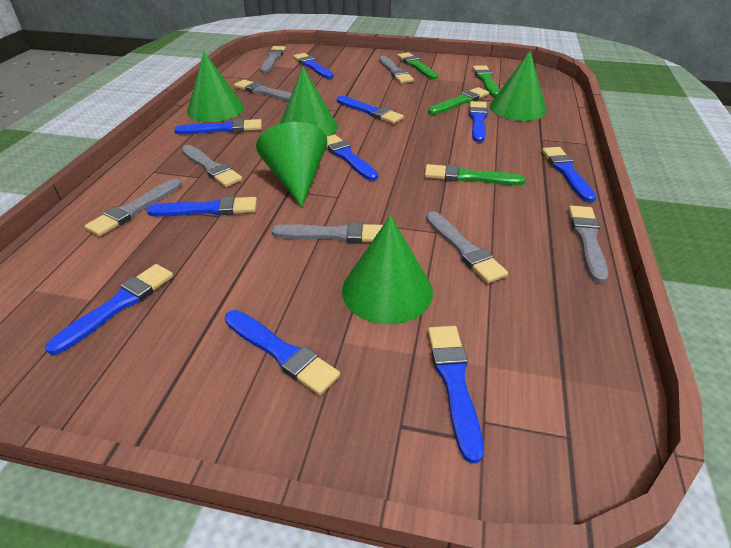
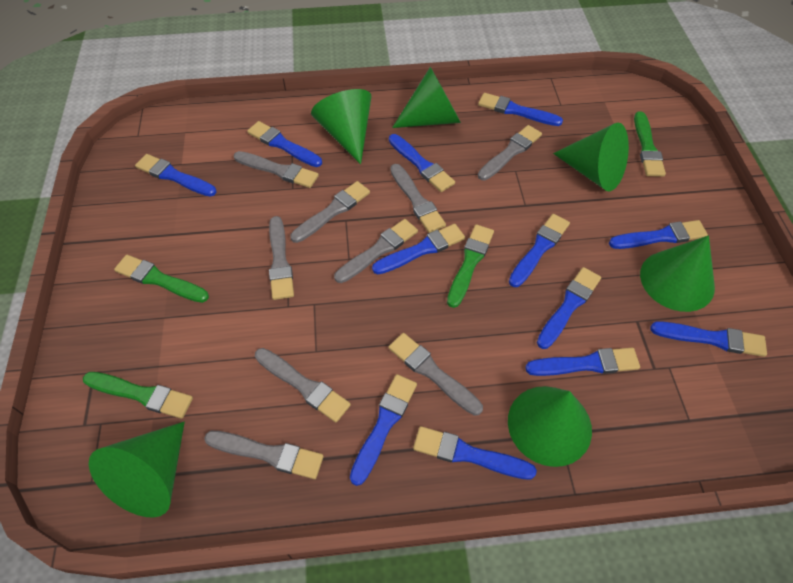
blue brush: 10 -> 12
green cone: 5 -> 6
grey brush: 8 -> 9

